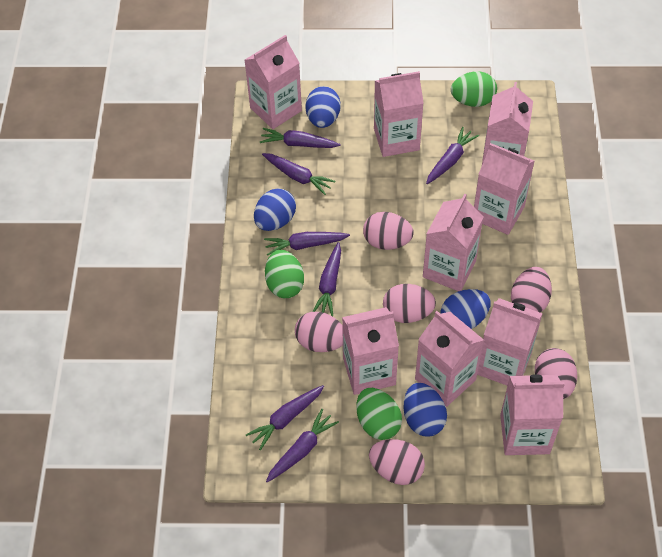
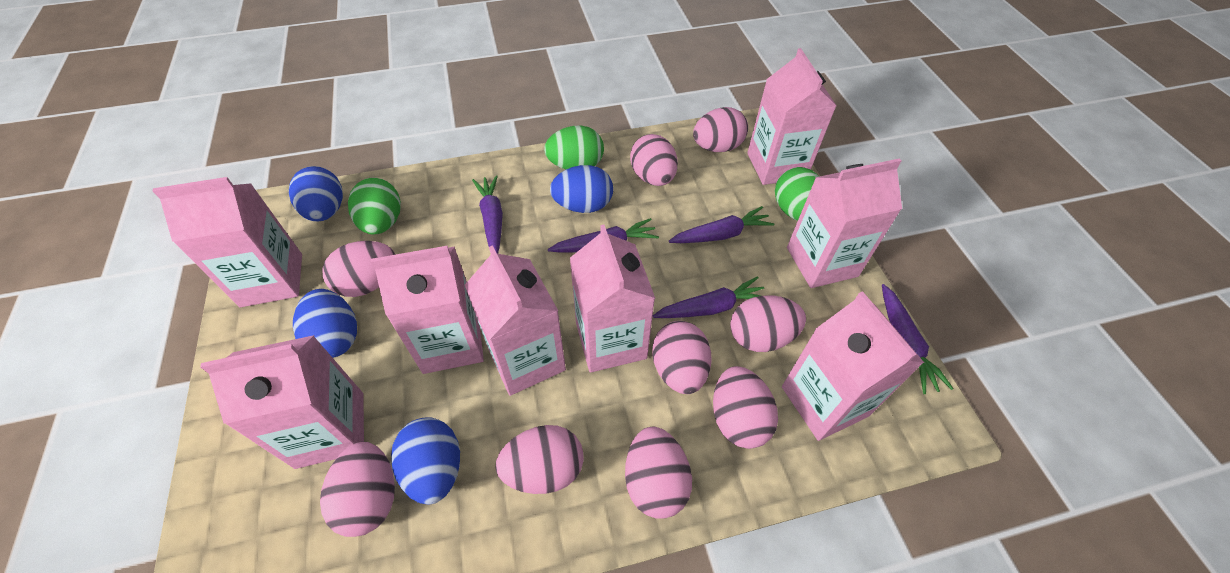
pink carton: 9 -> 8
pink egg: 6 -> 9
purple carrot: 7 -> 5

